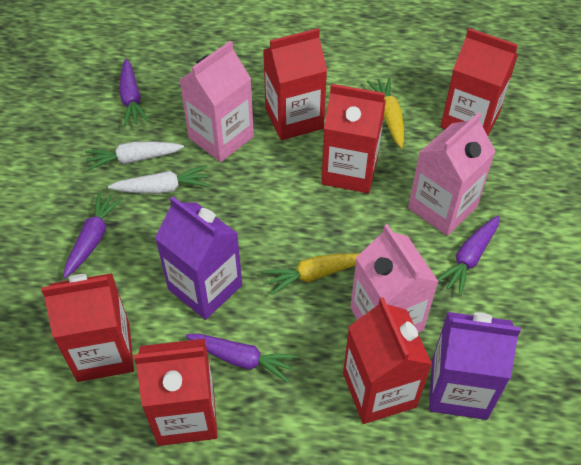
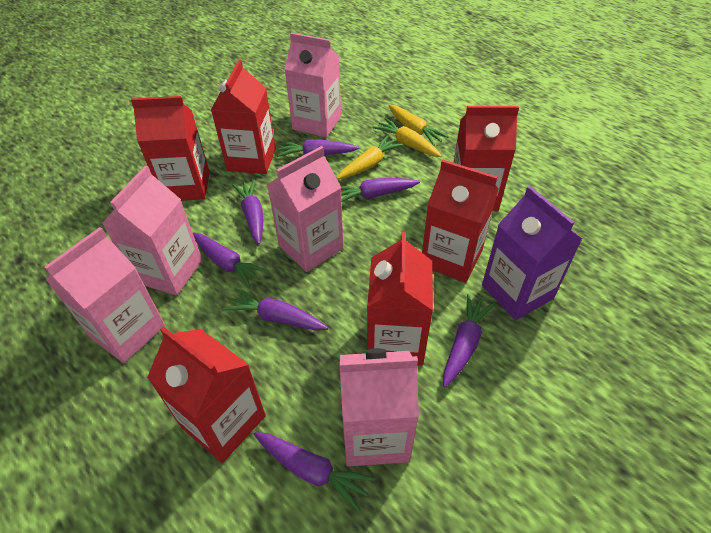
pink carton: 3 -> 5
purple carrot: 4 -> 7
purple carton: 2 -> 1
white carrot: 2 -> 0
yellow carrot: 2 -> 3

